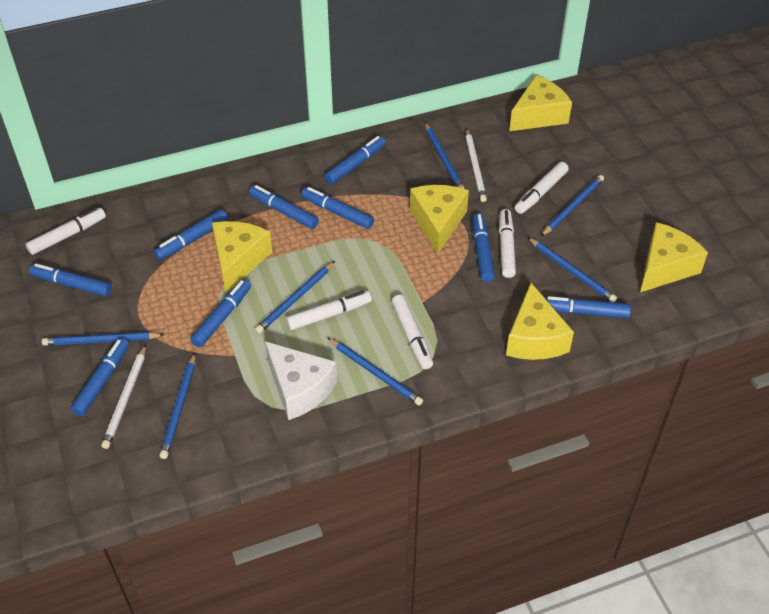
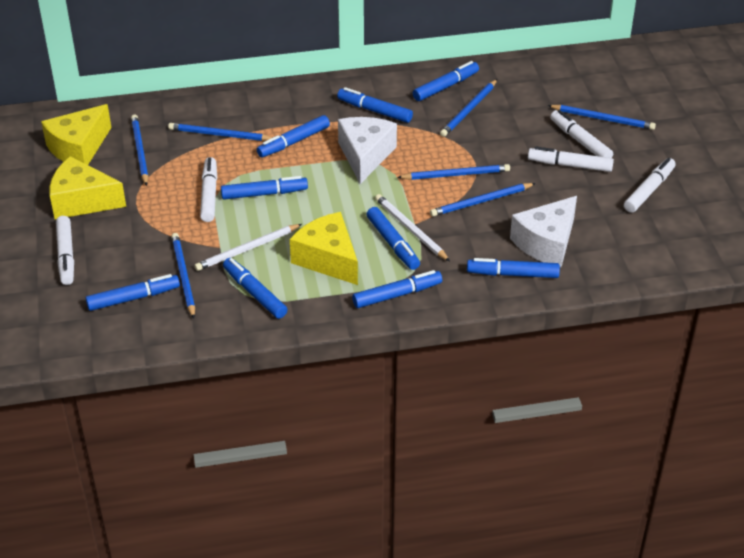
white cheese: 1 -> 2
yellow cheese: 5 -> 3

